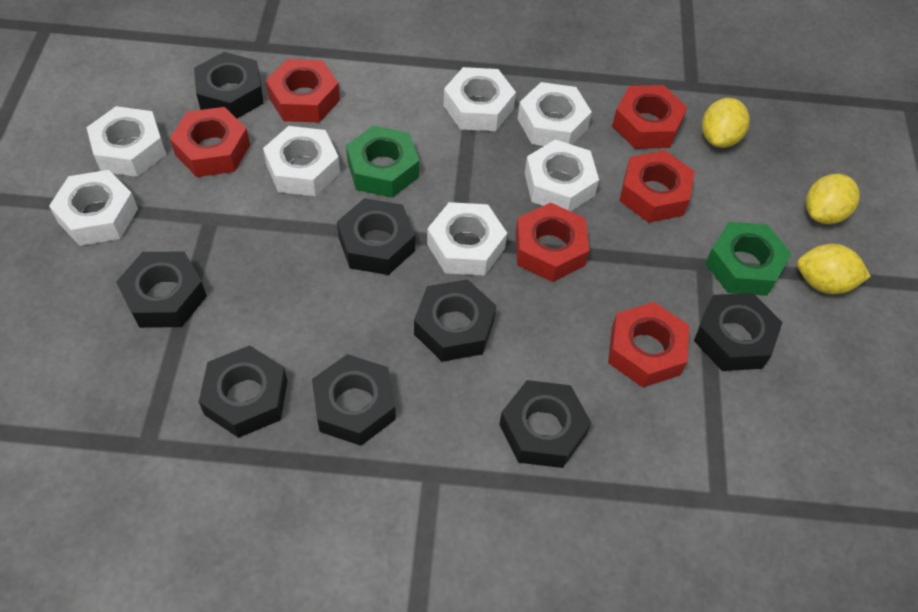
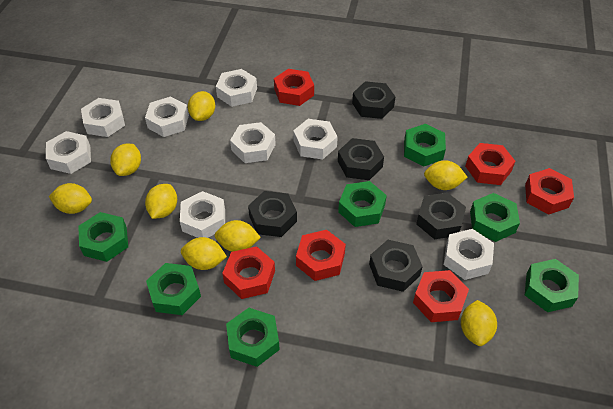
black nut: 8 -> 5
green nut: 2 -> 7
white nut: 7 -> 8
yellow lemon: 3 -> 8

